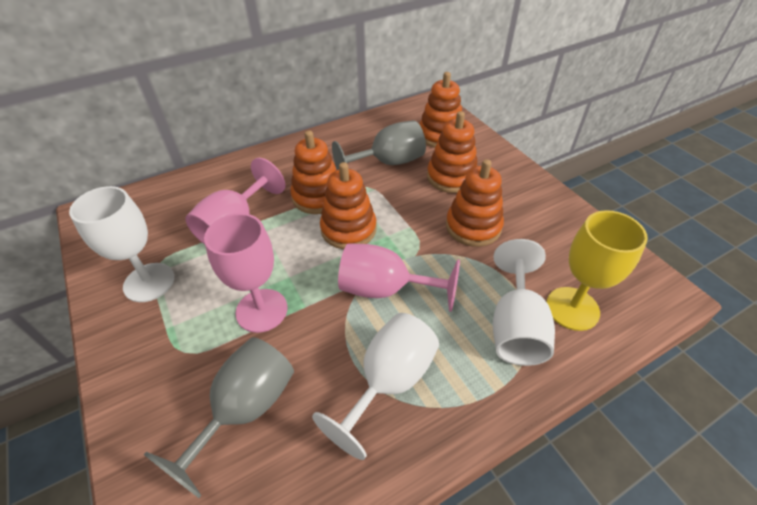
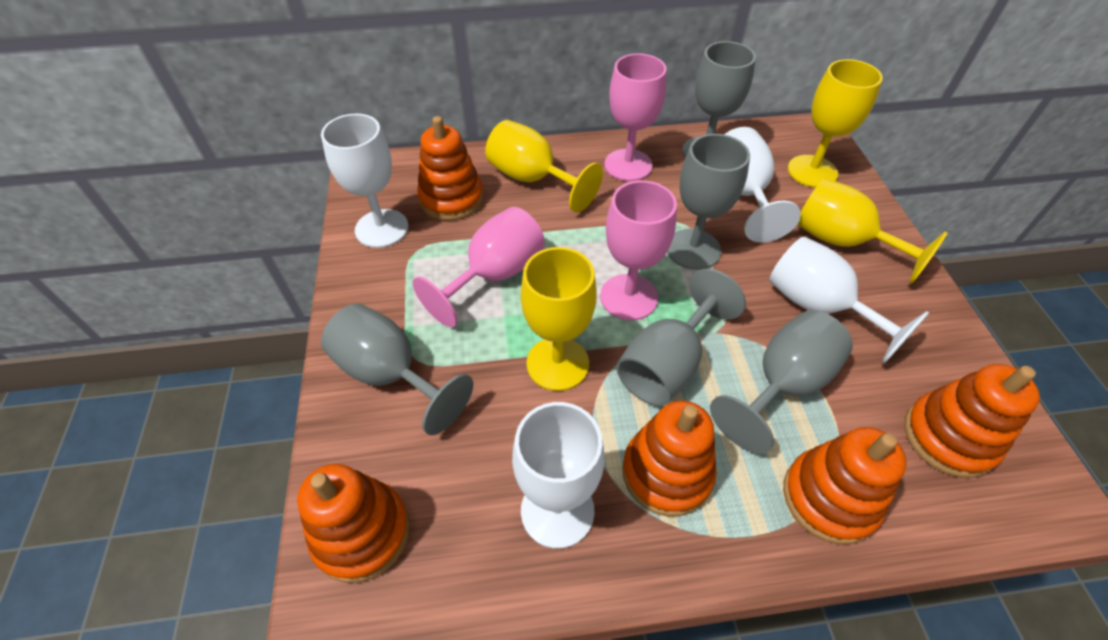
grey goblet: 2 -> 5
white goblet: 3 -> 4
yellow goblet: 1 -> 4

